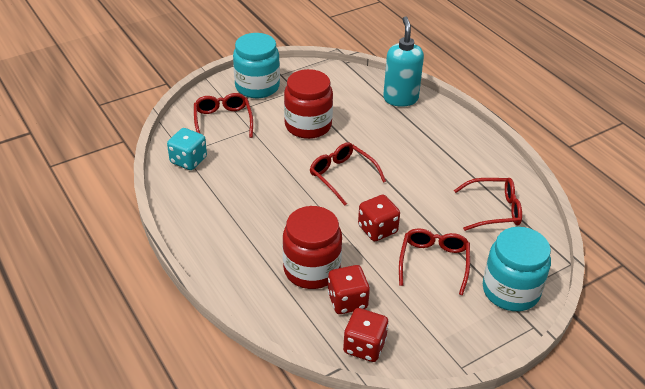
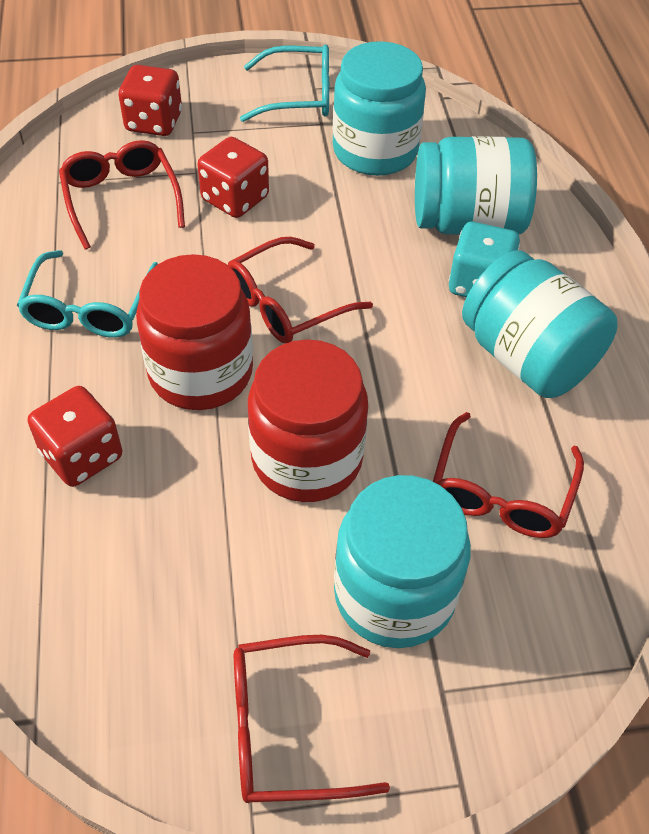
turquoise glasses: 0 -> 2
turquoise jar: 2 -> 4
turquoise soap dispenser: 1 -> 0

